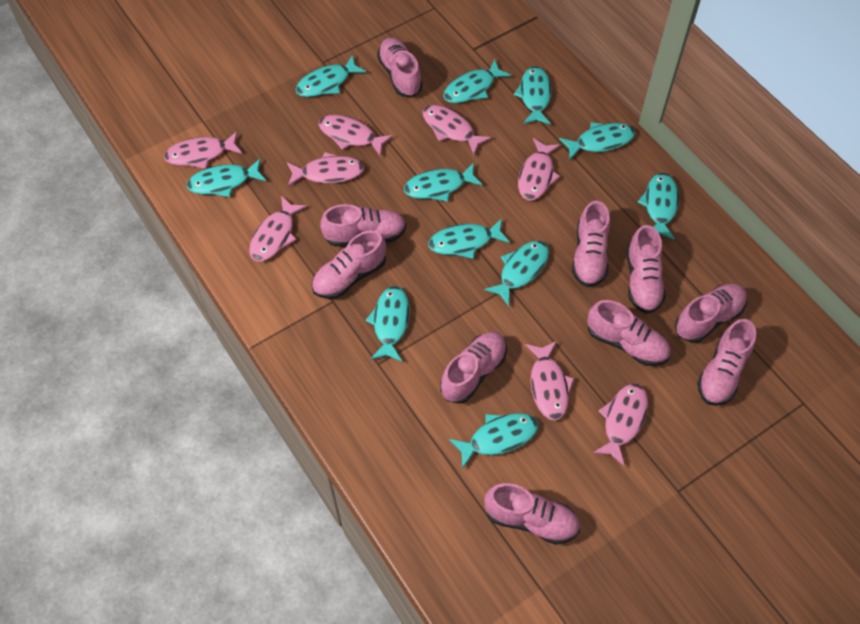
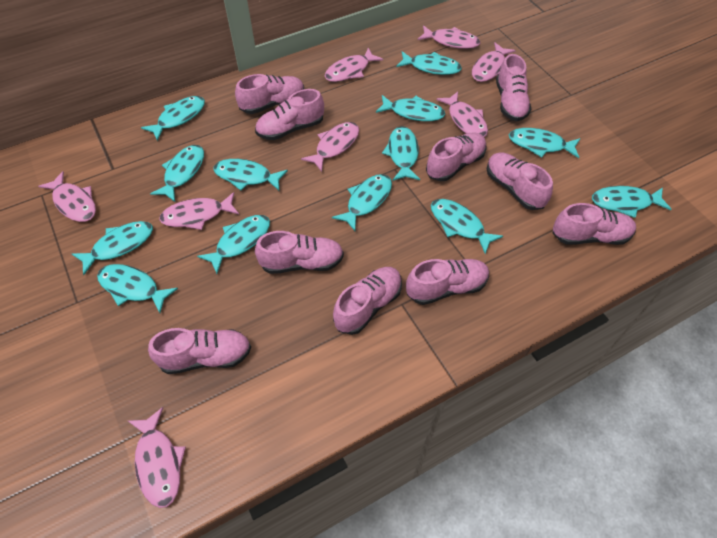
turquoise fish: 11 -> 13

